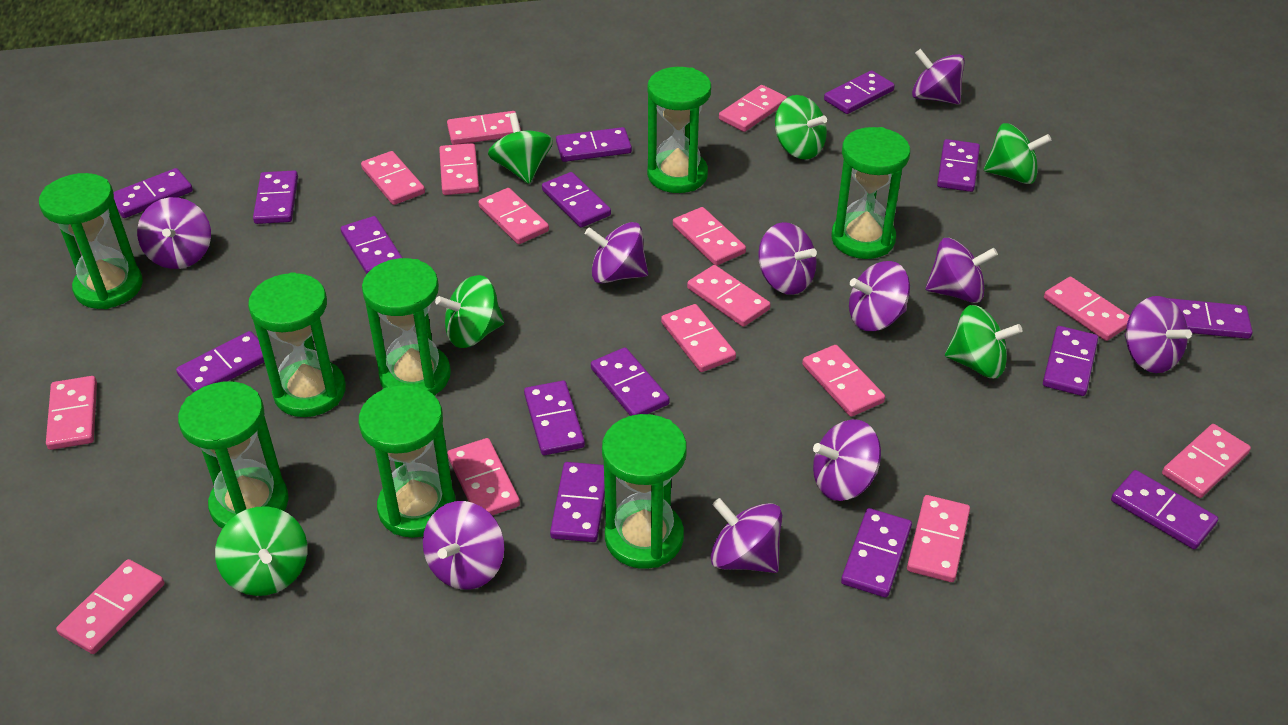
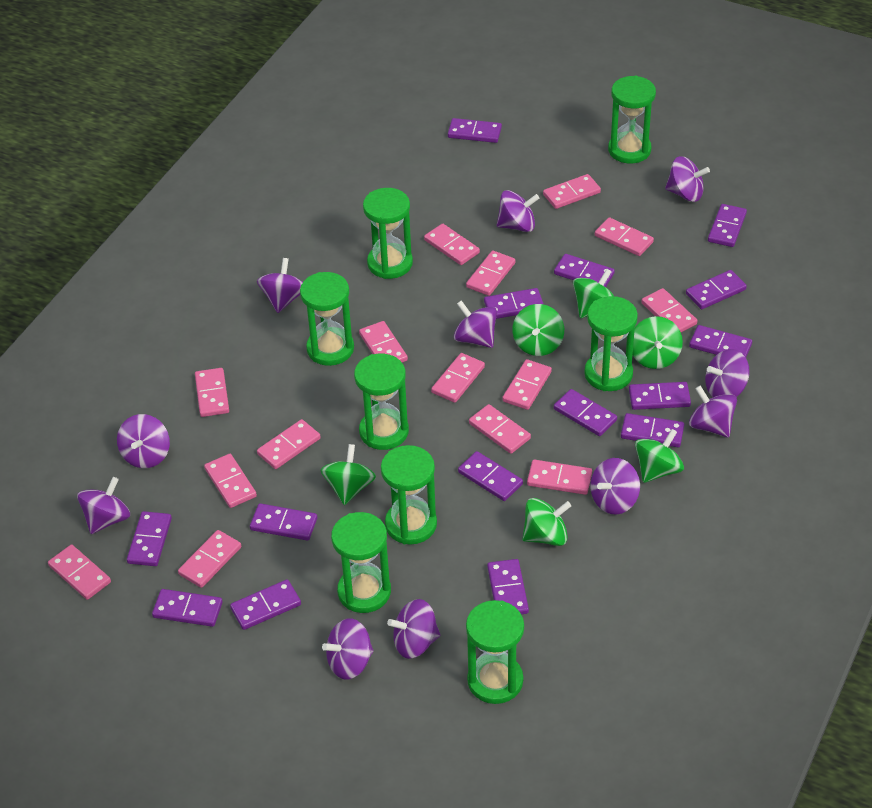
purple spinning top: 10 -> 11

